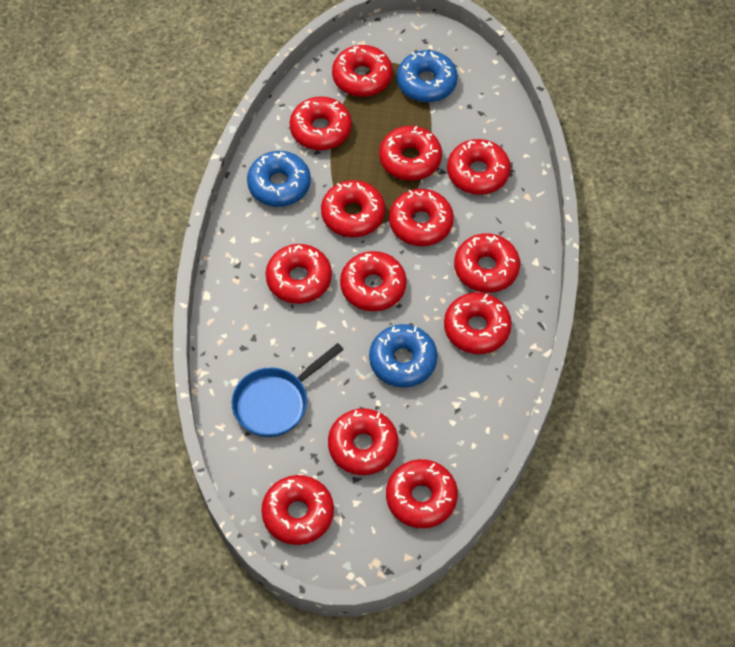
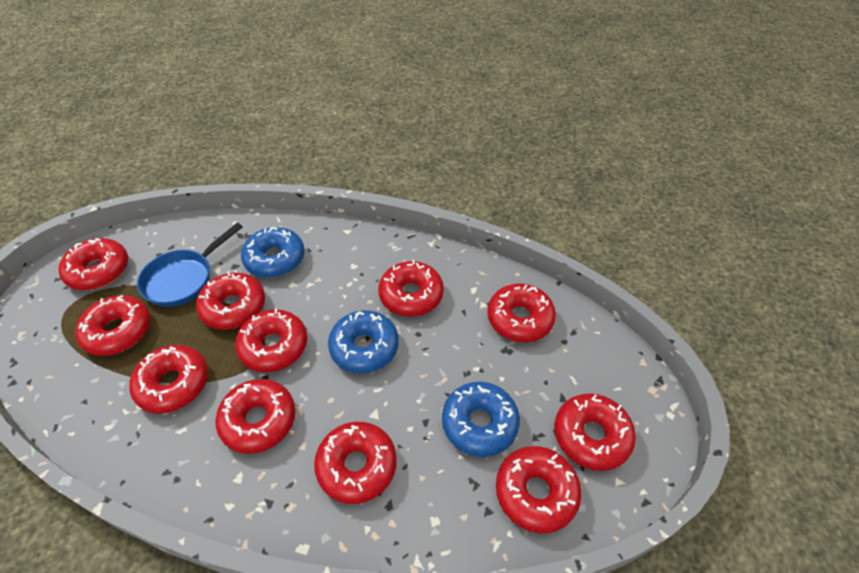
red donut: 13 -> 11

